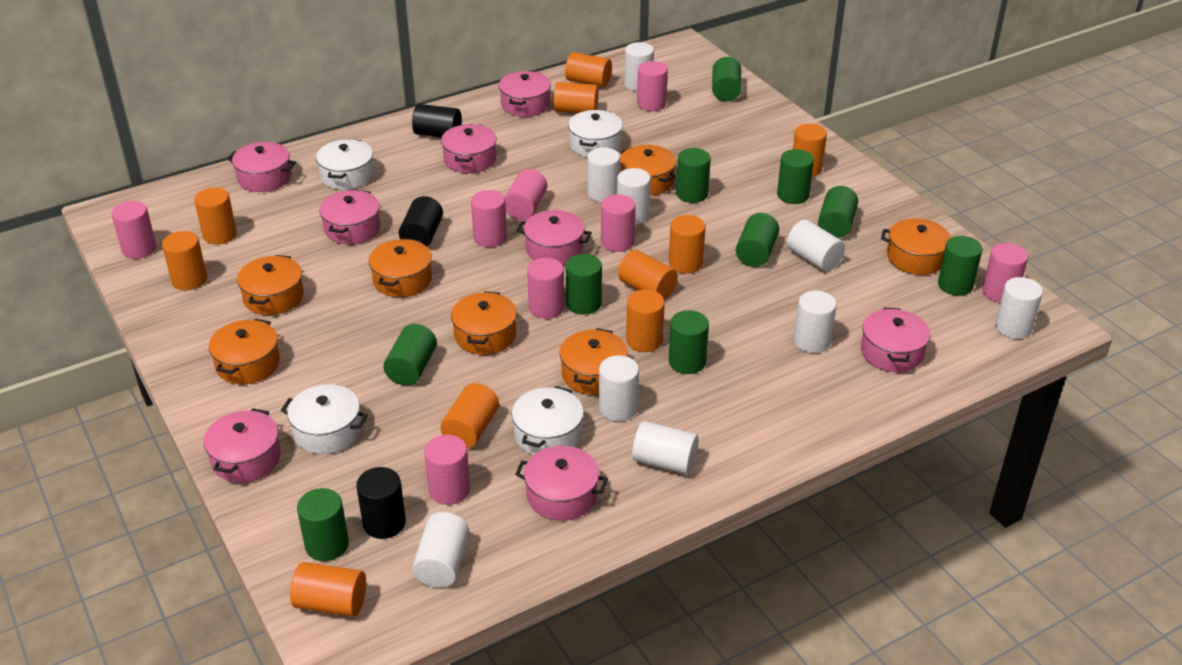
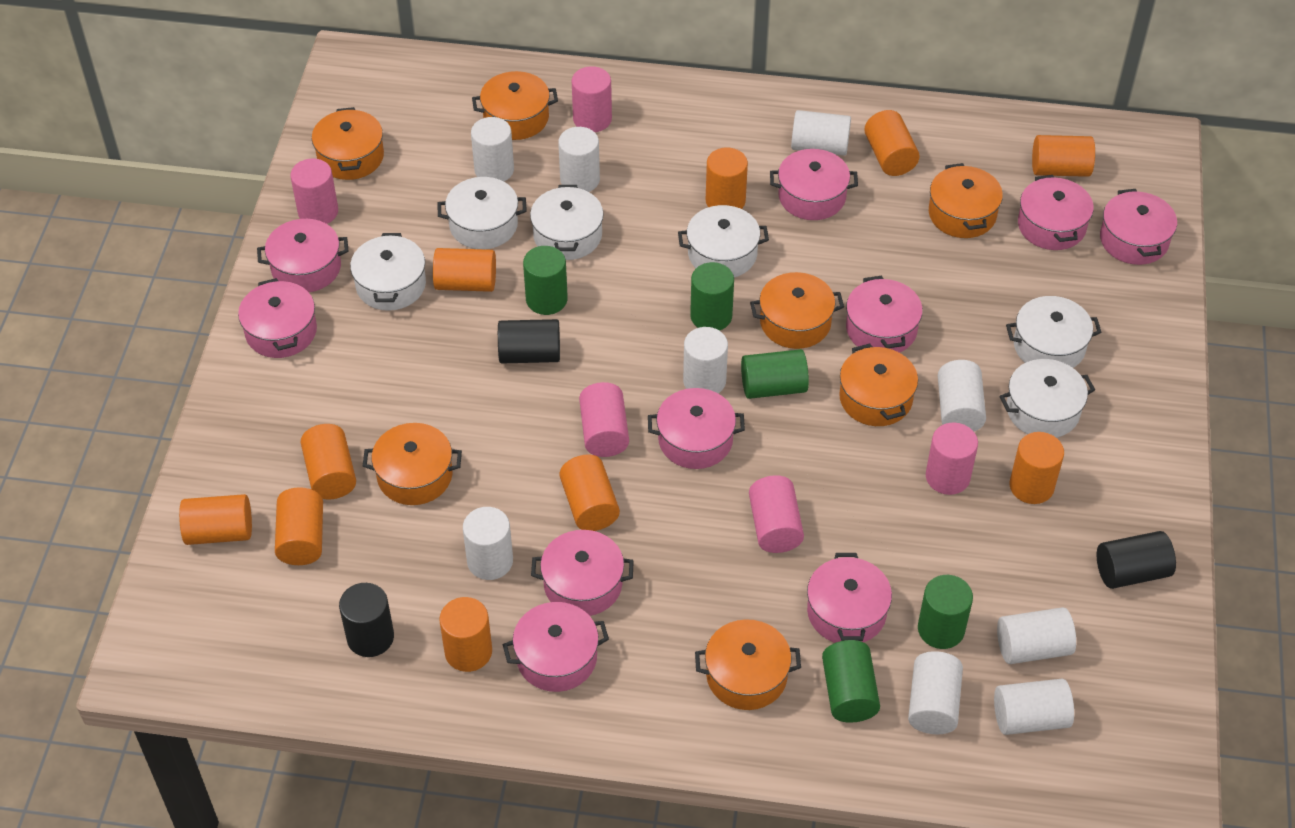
green cylinder: 10 -> 5
pink cylinder: 8 -> 5
pink pot: 8 -> 10
white pot: 4 -> 6

